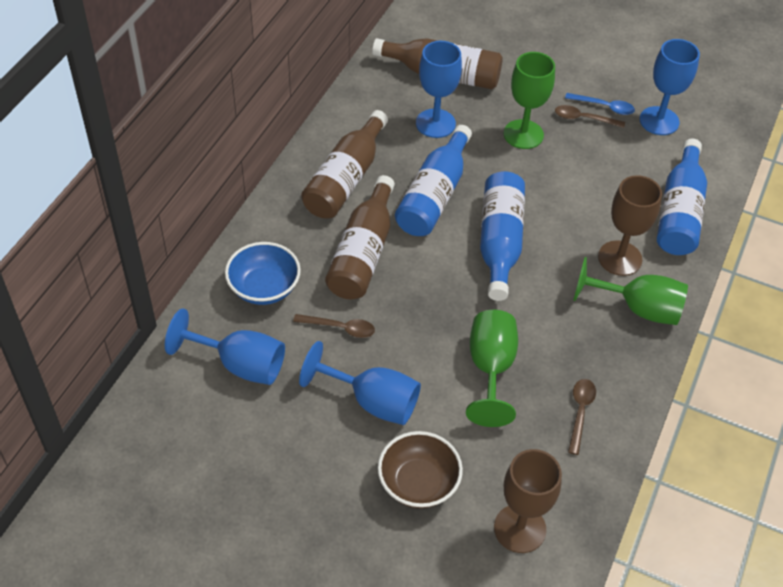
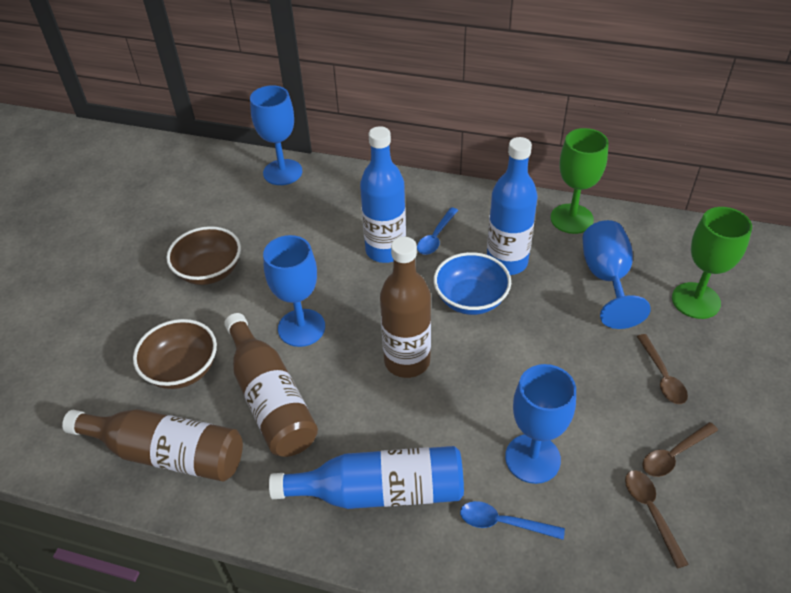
blue spoon: 1 -> 2
brown bowl: 1 -> 2
brown goblet: 2 -> 0
green goblet: 3 -> 2

